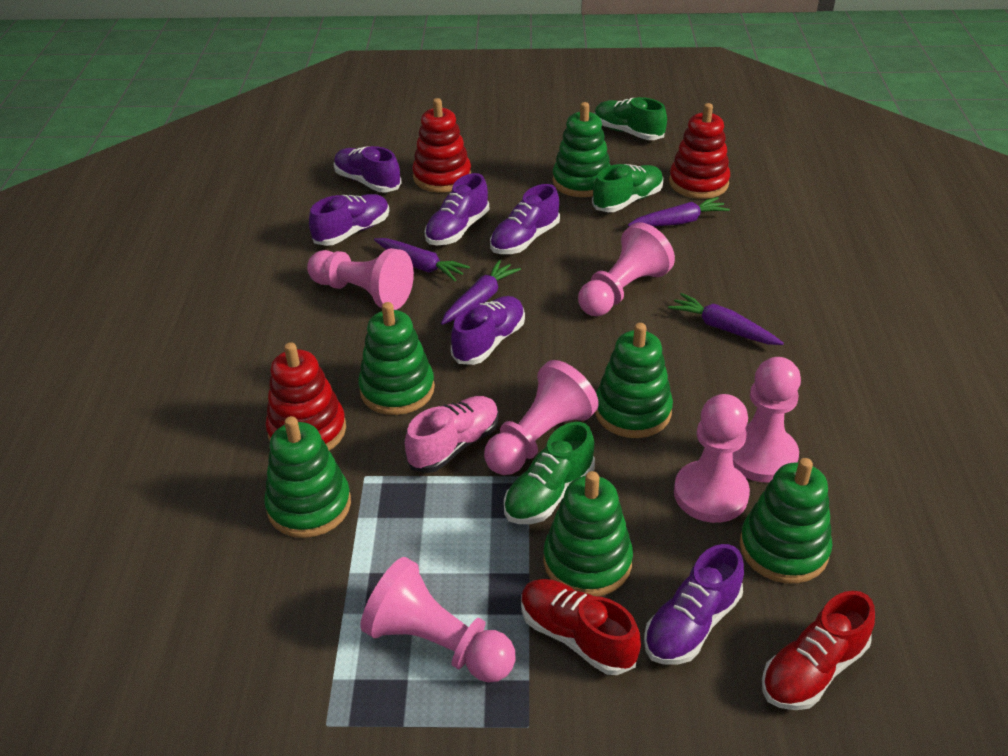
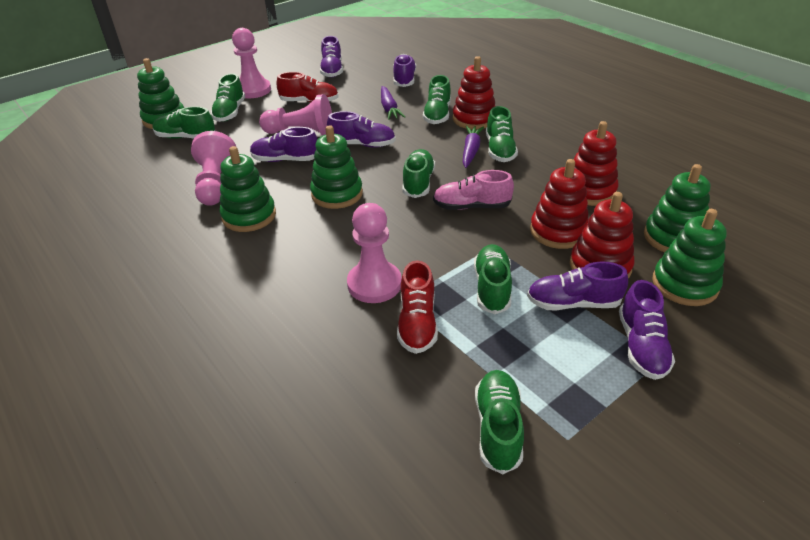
green shoe: 3 -> 7
green stacking toy: 6 -> 5
pink pawn: 6 -> 4
purple carrot: 4 -> 2
red stacking toy: 3 -> 4

